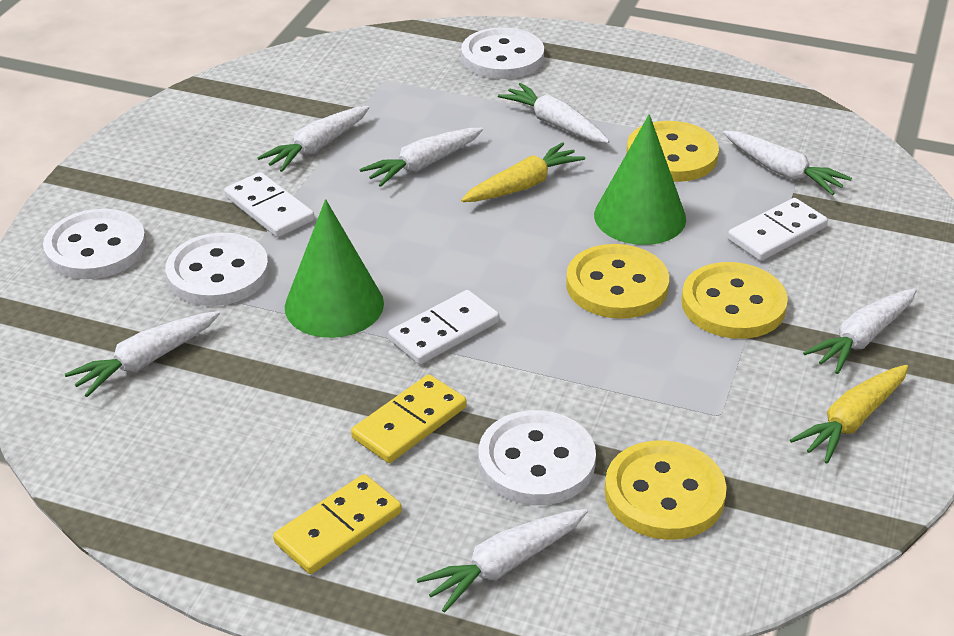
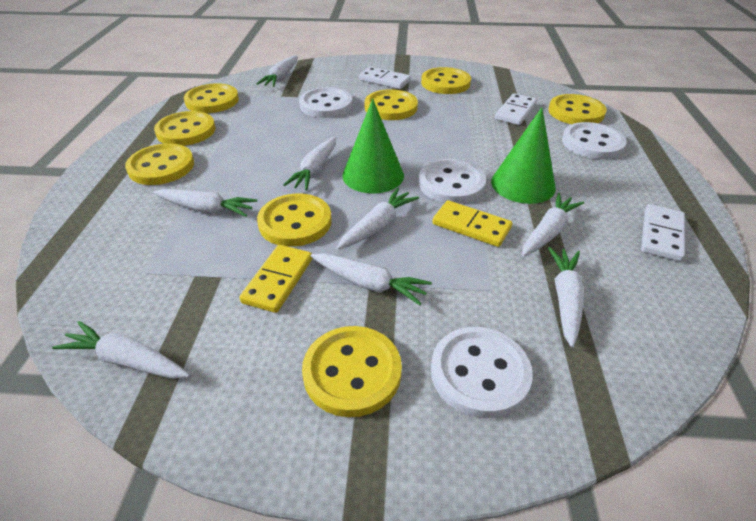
white carrot: 7 -> 8
yellow button: 4 -> 8
yellow carrot: 2 -> 0

